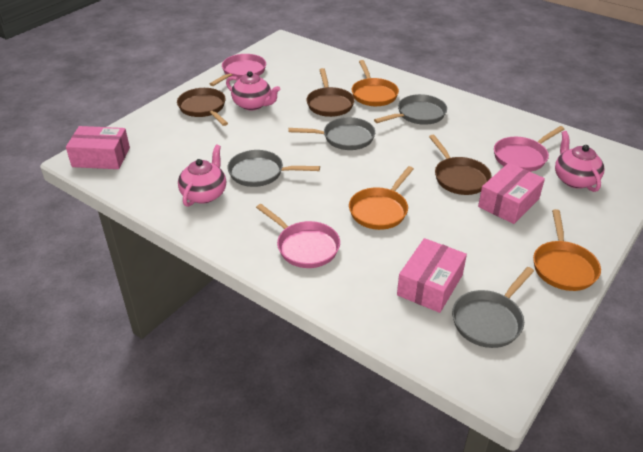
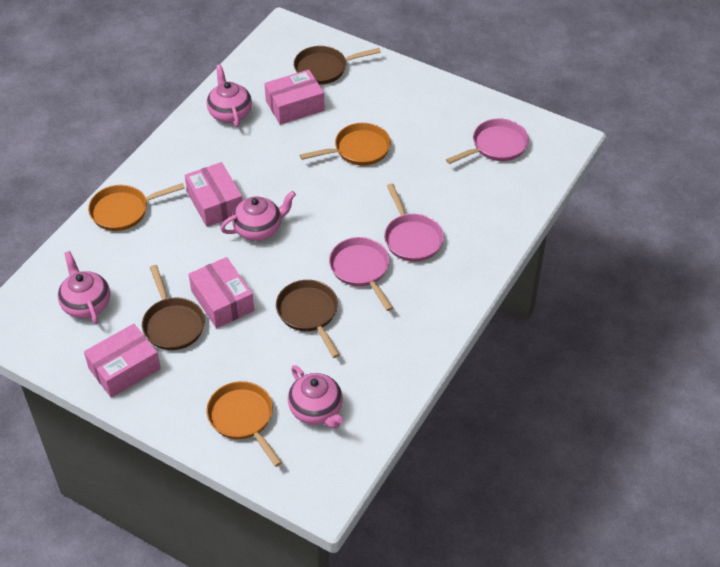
grey pan: 4 -> 0
pink box: 3 -> 4
pink teapot: 3 -> 4

